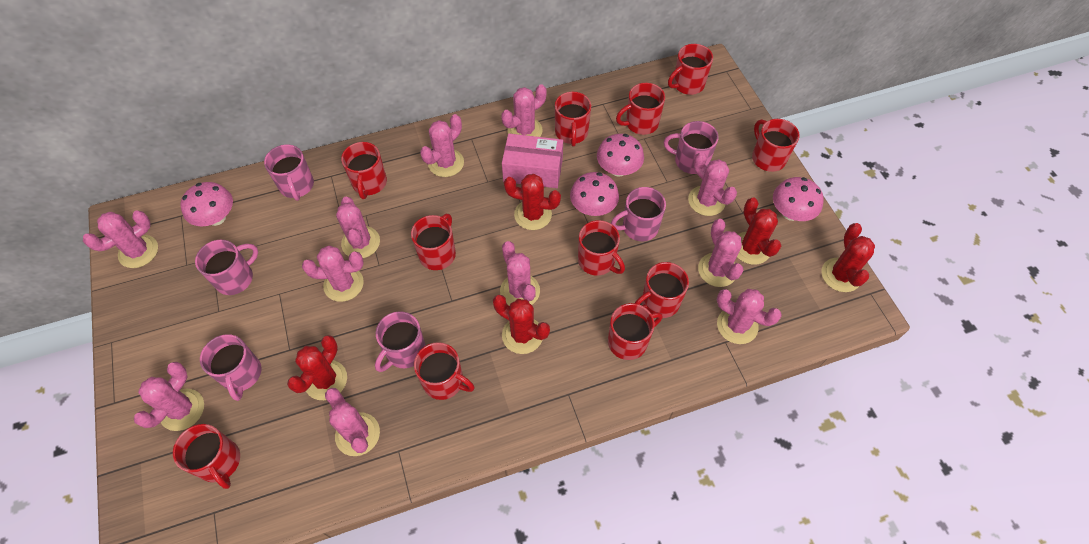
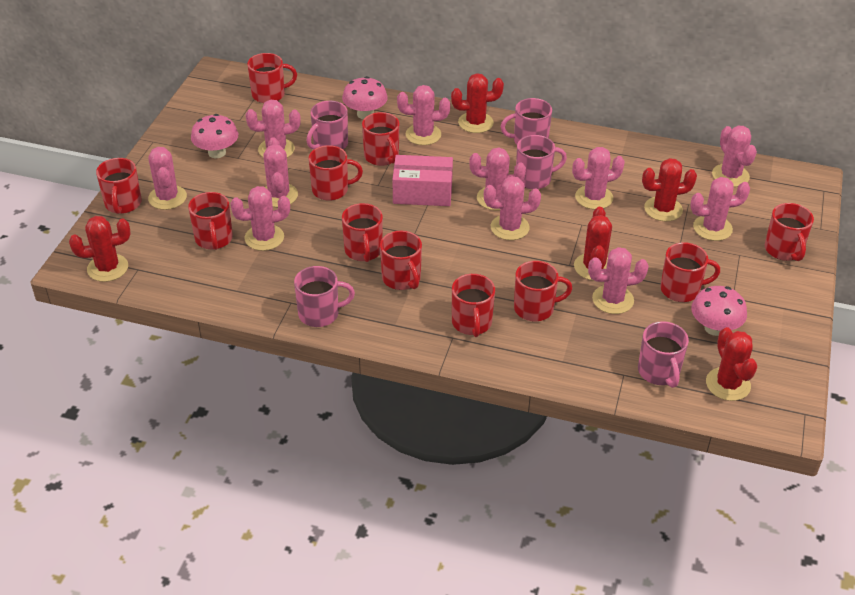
pink mug: 6 -> 5
pink mushroom: 4 -> 3

